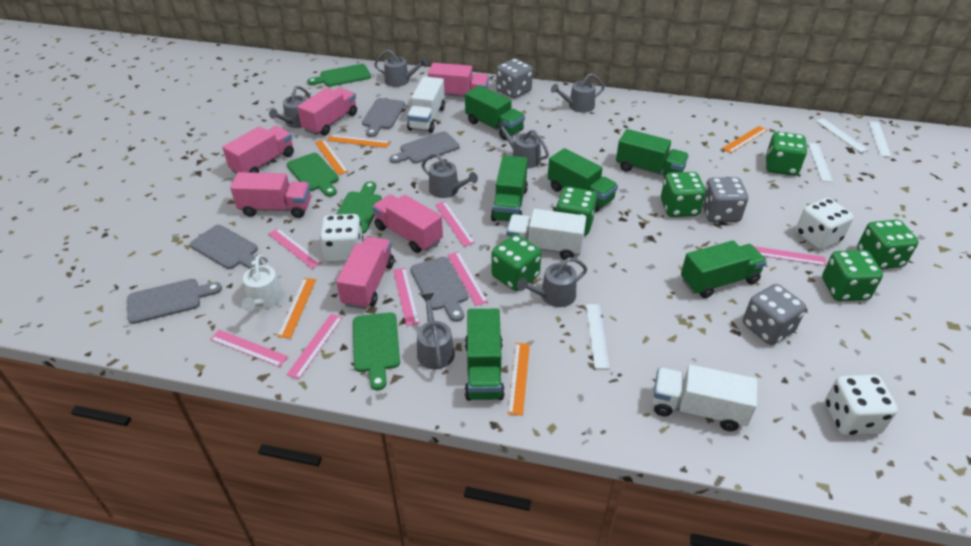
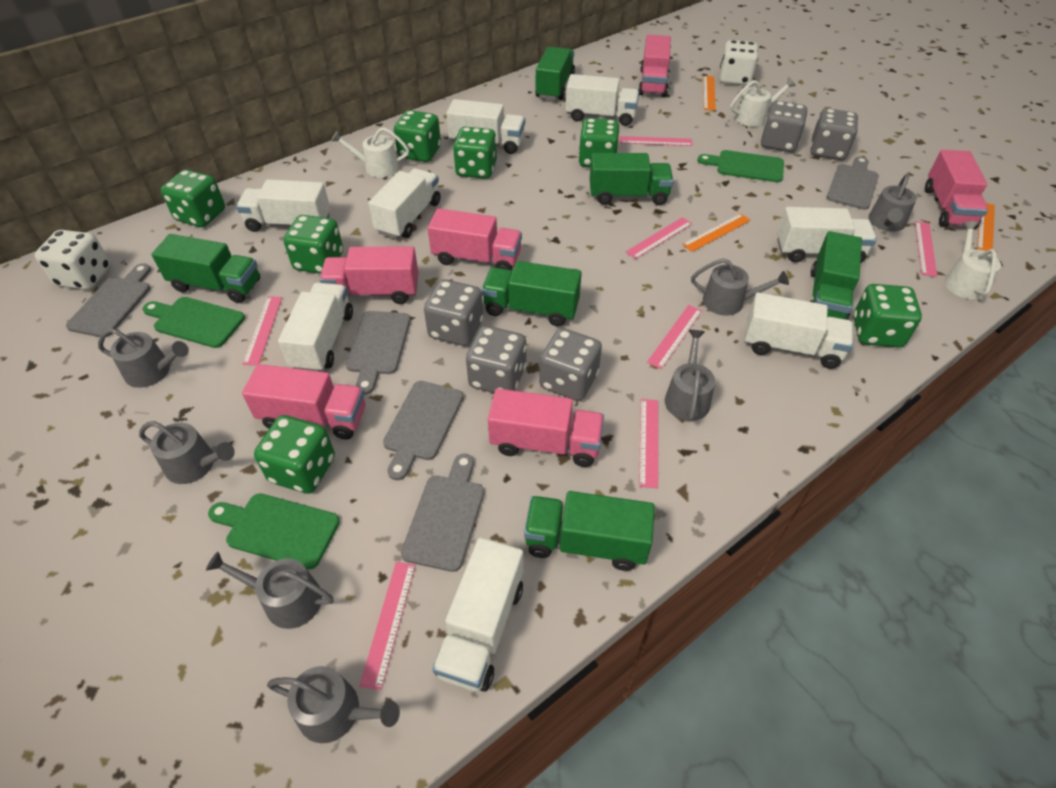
green cutting board: 4 -> 3
green dice: 6 -> 7
grey dice: 3 -> 5
orange ruler: 5 -> 3
white dice: 3 -> 2
white ruler: 4 -> 0
white truck: 3 -> 8
white watering can: 1 -> 3

